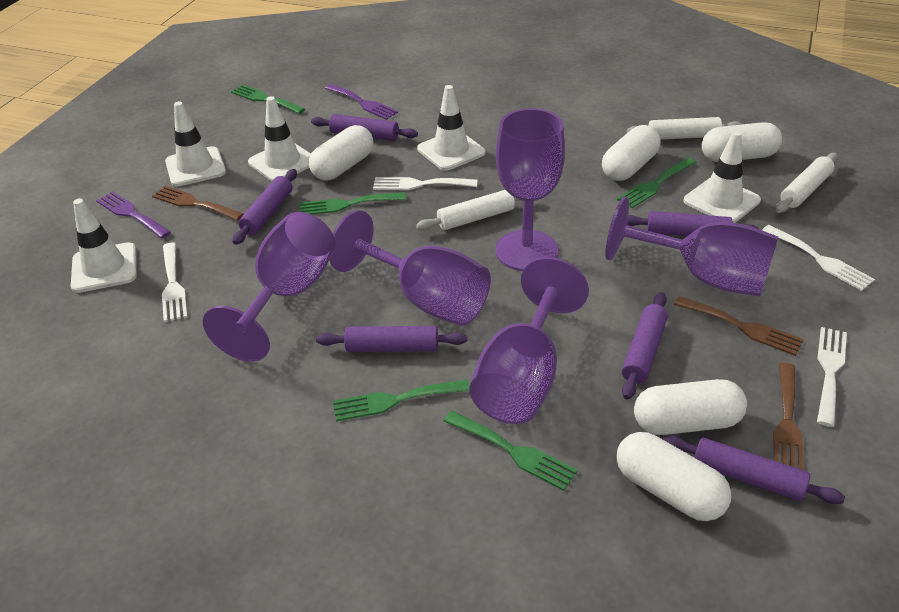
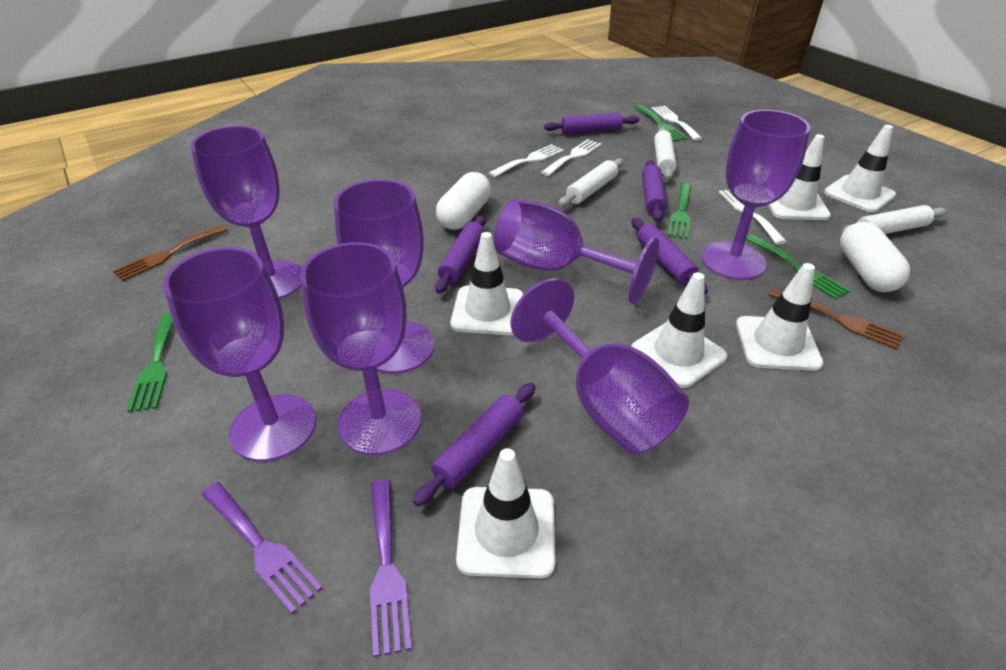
brown fork: 3 -> 2
green fork: 5 -> 4
purple goblet: 5 -> 7
purple rolling pin: 6 -> 5
white capsule: 5 -> 2
white traffic cone: 5 -> 6

